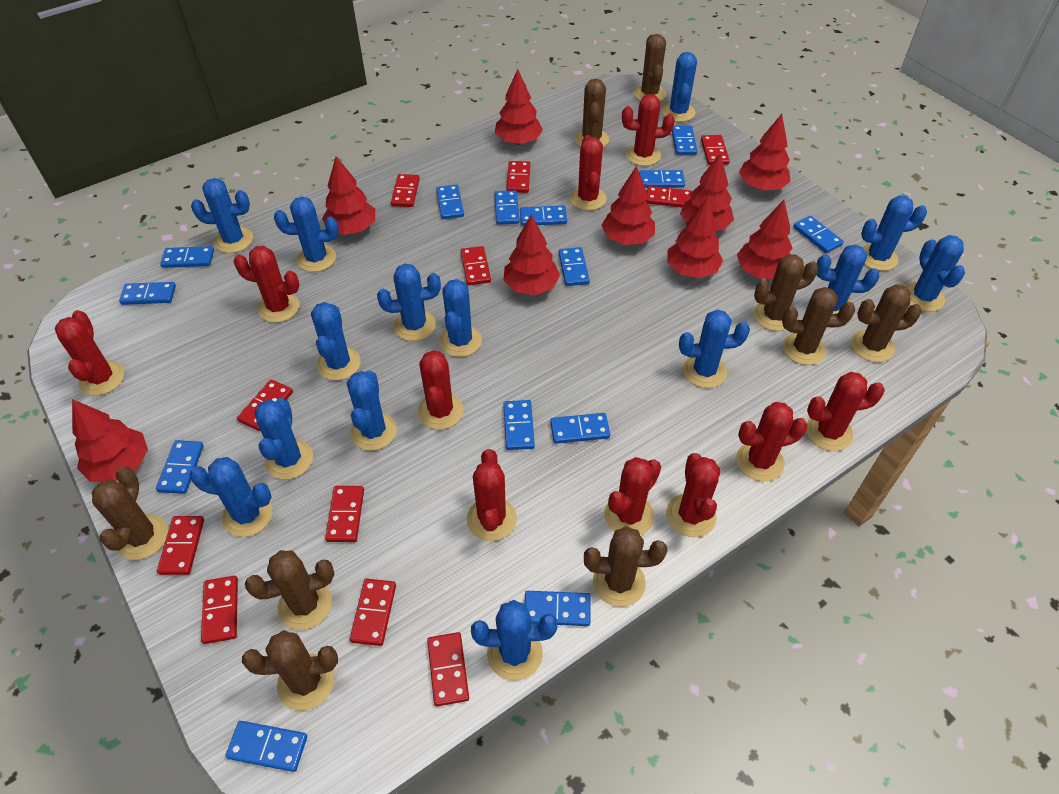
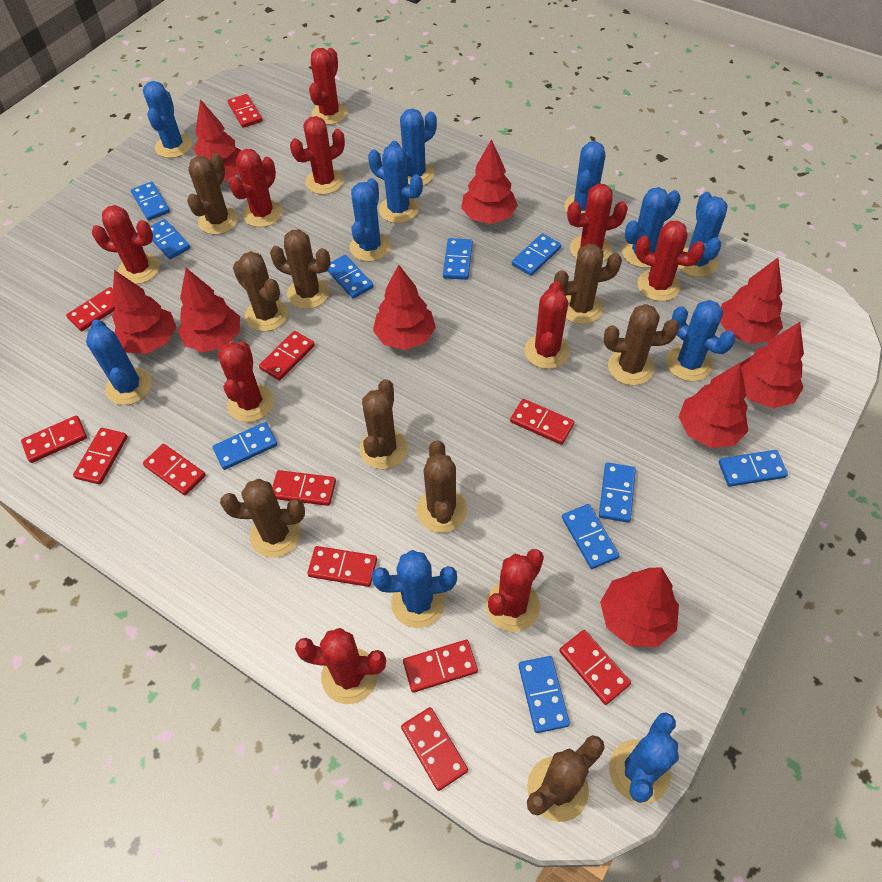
blue cactus: 14 -> 11
blue domino: 14 -> 10
red domino: 11 -> 12

